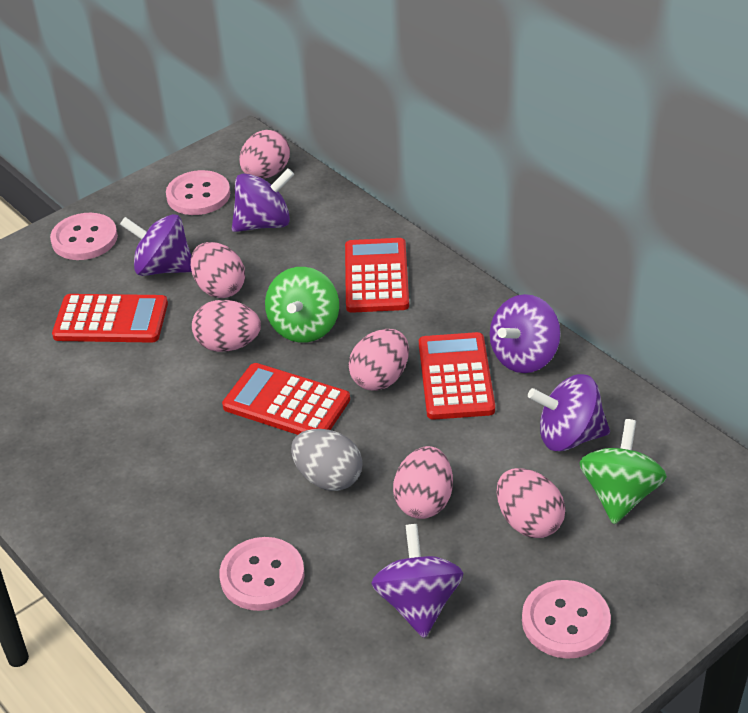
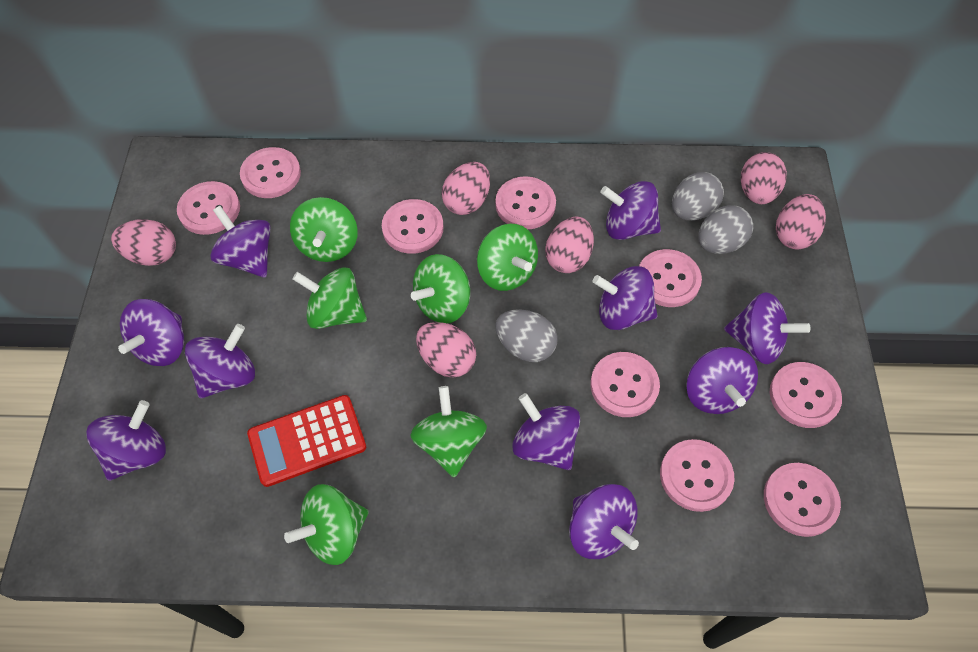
green spinning top: 2 -> 6
grey egg: 1 -> 3
pink button: 4 -> 9
purple spinning top: 5 -> 10
red calculator: 4 -> 1

